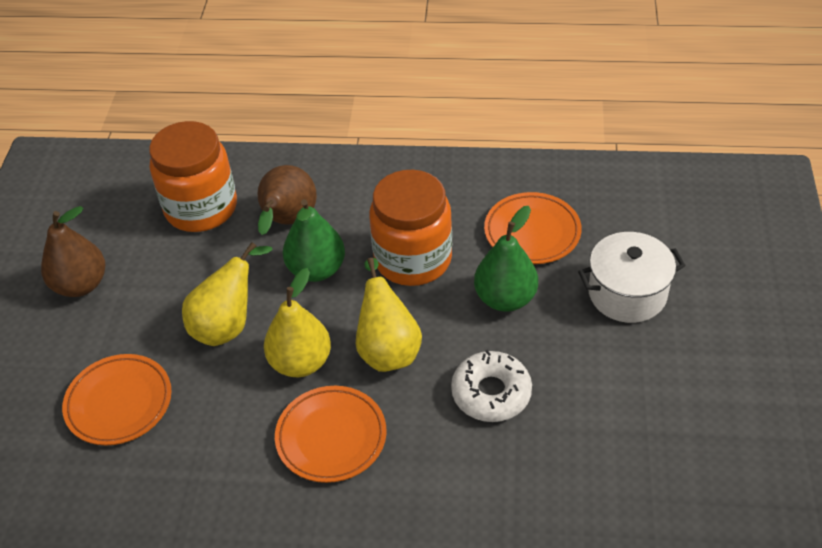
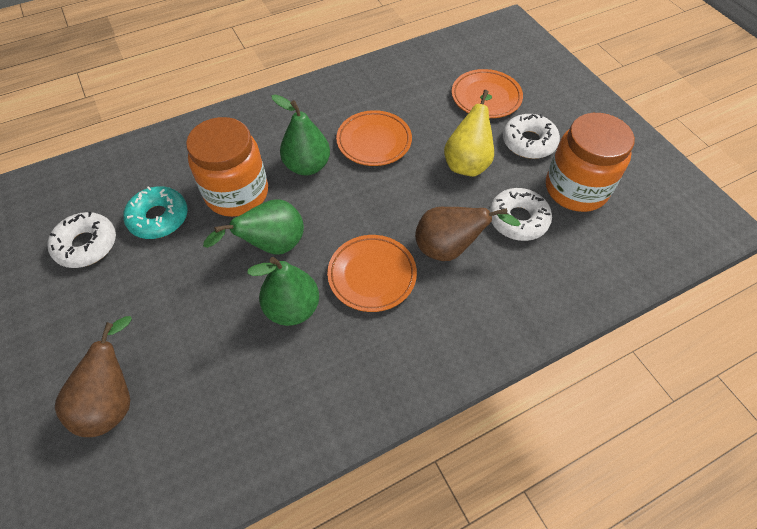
green pear: 2 -> 3
turquoise donut: 0 -> 1
white donut: 1 -> 3
white pot: 1 -> 0
yellow pear: 3 -> 1

